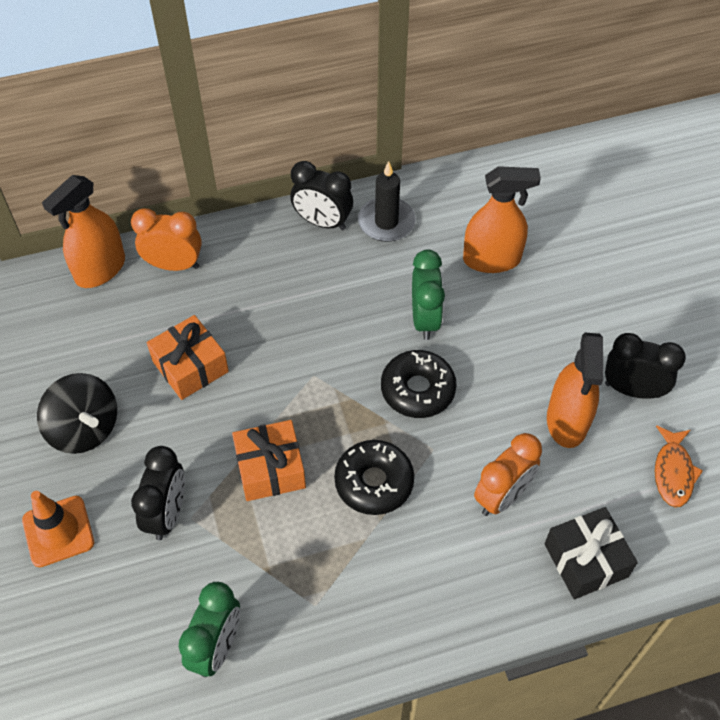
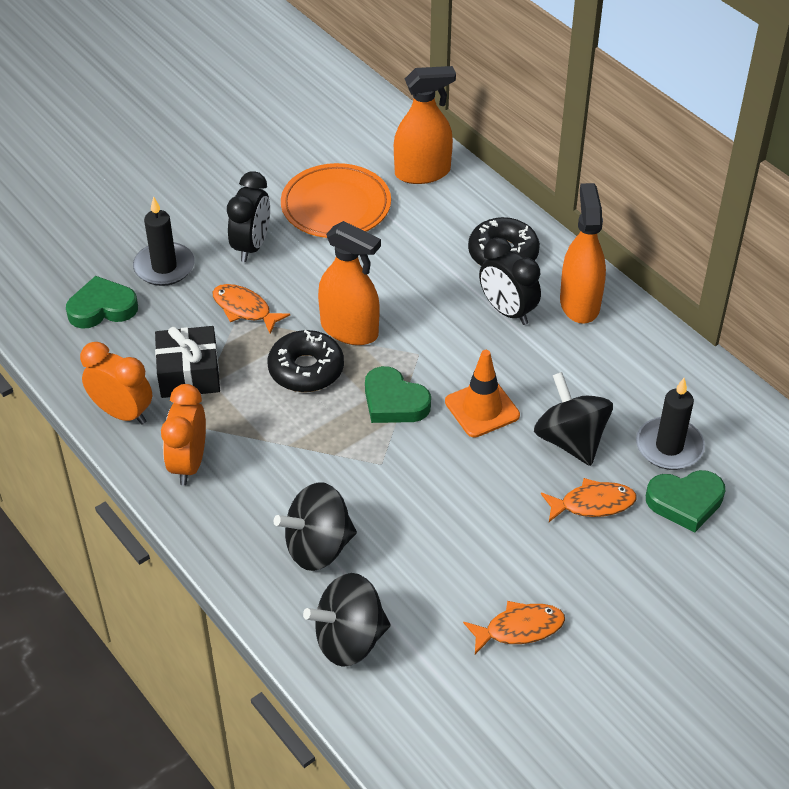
black candle: 1 -> 2
black clock: 3 -> 2
black spinning top: 1 -> 3
green clock: 2 -> 0
green heart: 0 -> 3
orange fish: 1 -> 3
orange gift: 2 -> 0
orange plate: 0 -> 1

